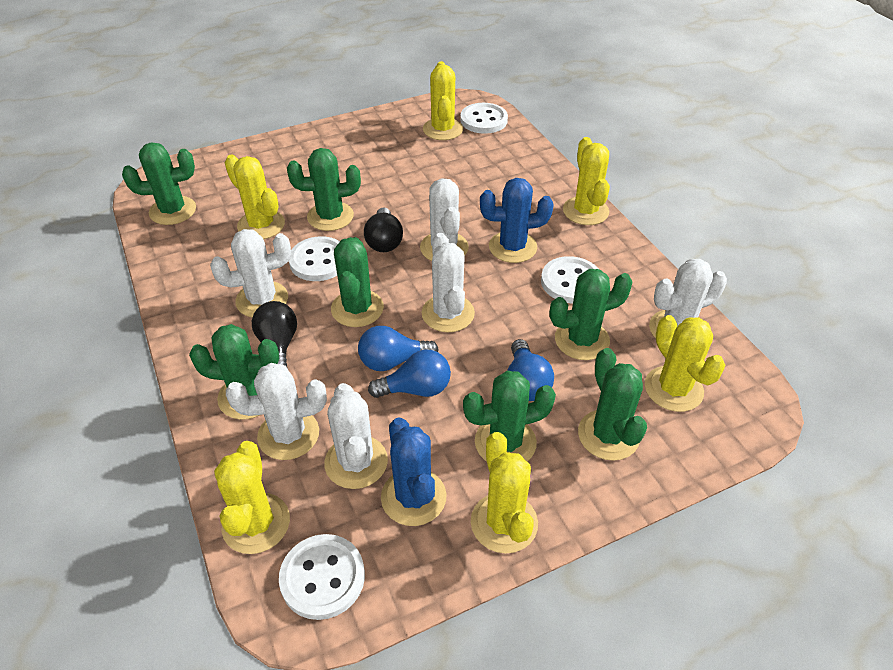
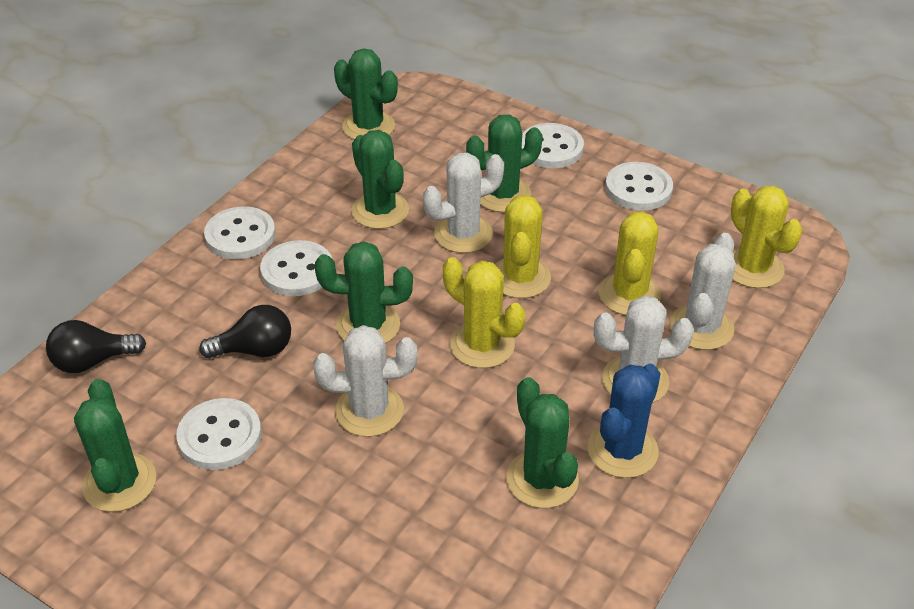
blue cactus: 2 -> 1
blue light bulb: 3 -> 0
green cactus: 7 -> 6
white button: 4 -> 5
white cactus: 6 -> 4
yellow cactus: 6 -> 4

